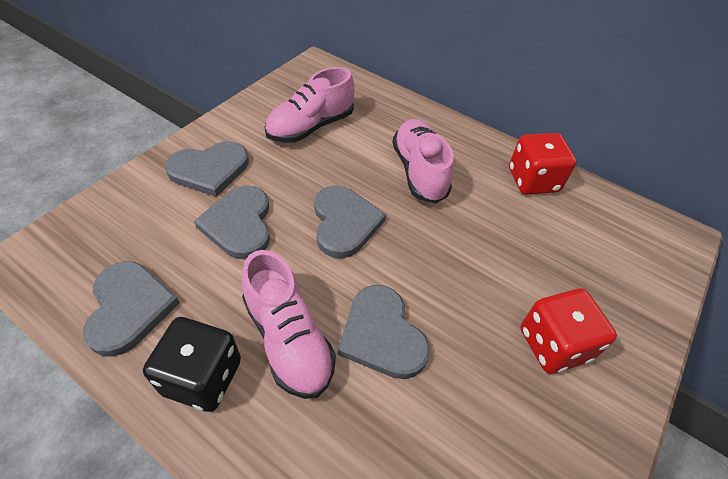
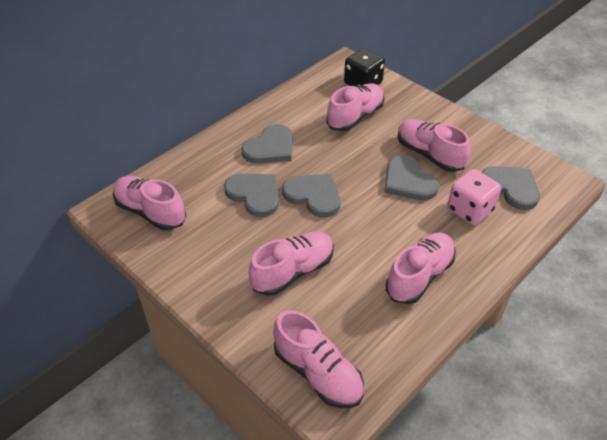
pink dice: 0 -> 1
pink shoe: 3 -> 6
red dice: 2 -> 0

